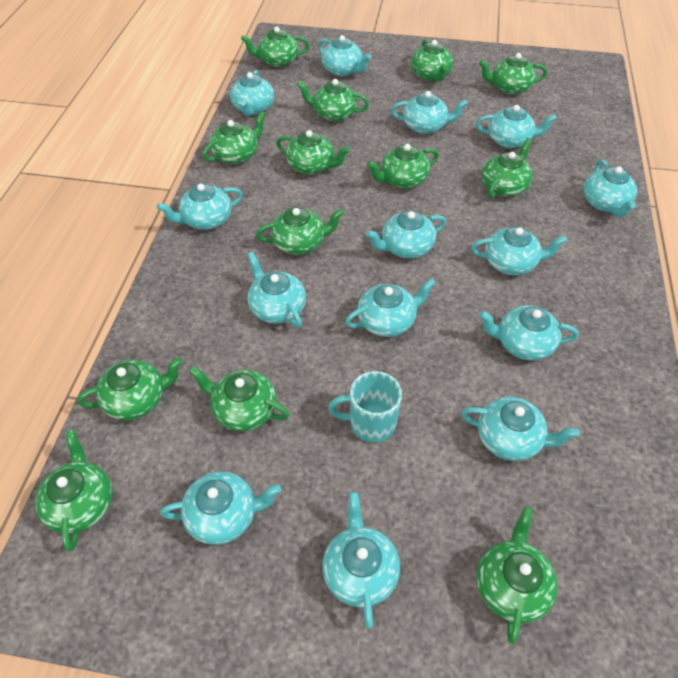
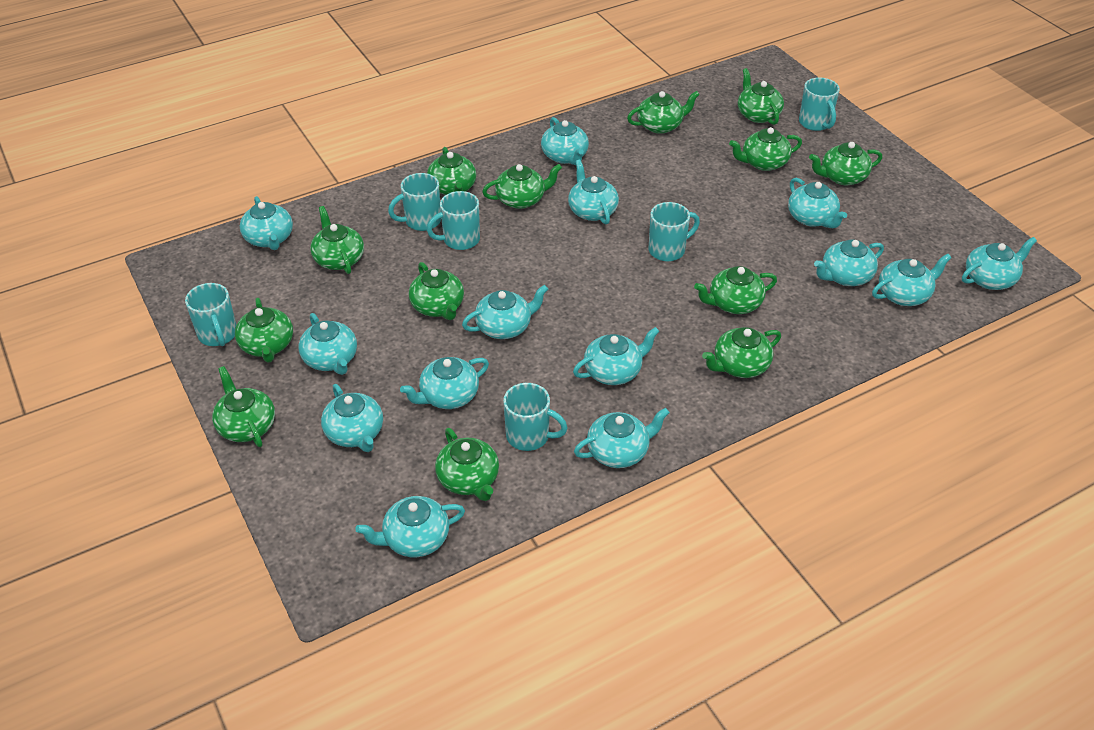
turquoise mug: 1 -> 6

